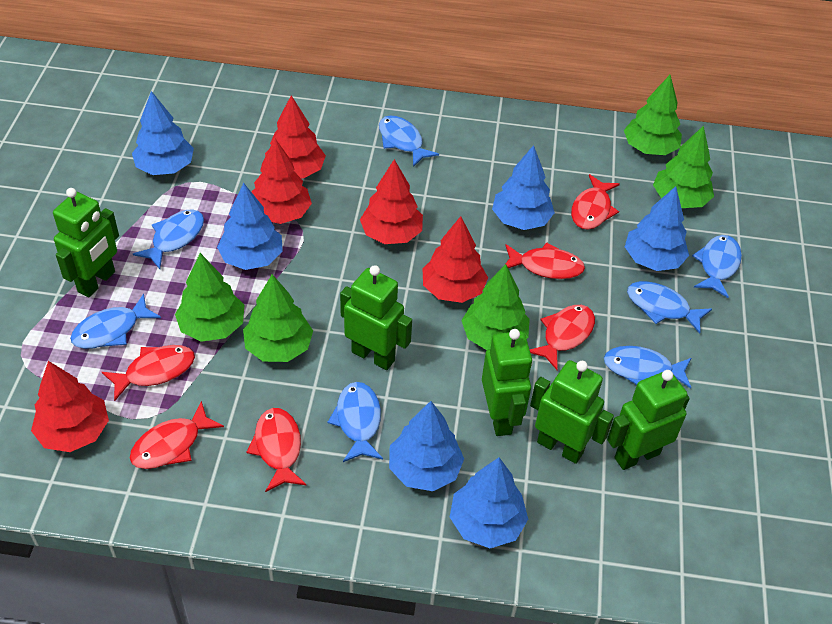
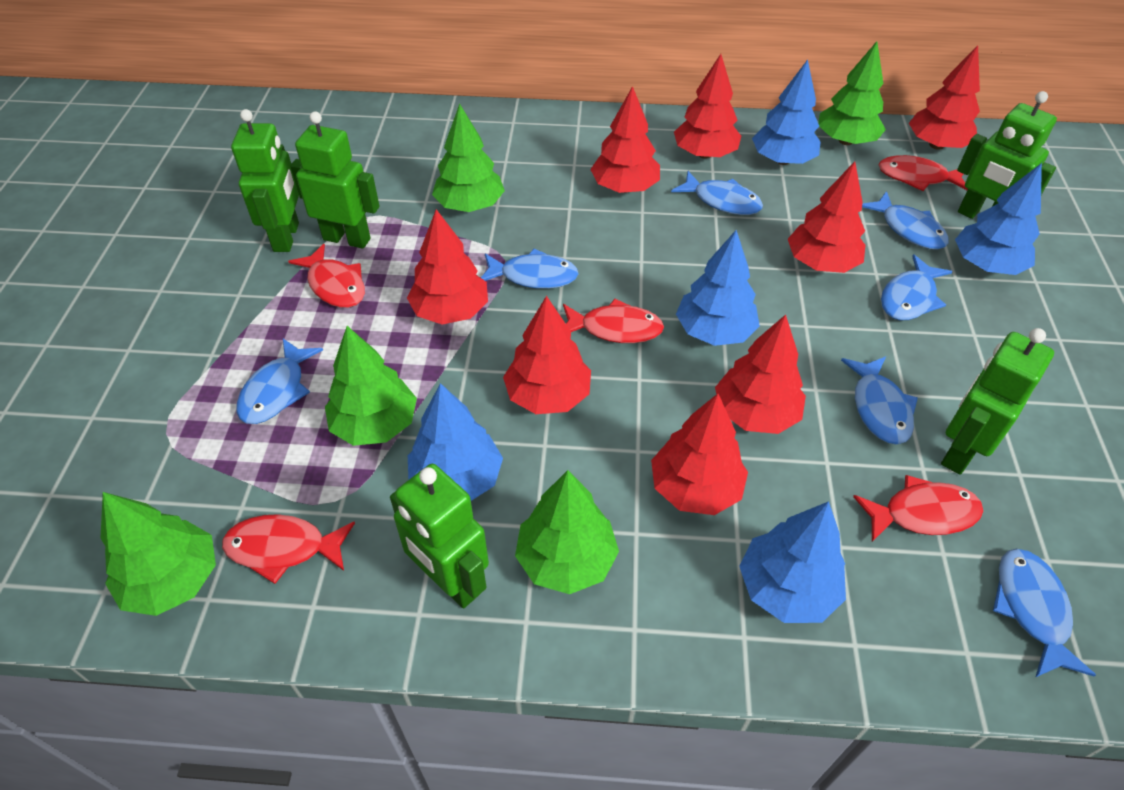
blue tree: 6 -> 5
red fish: 6 -> 5
red tree: 5 -> 8

